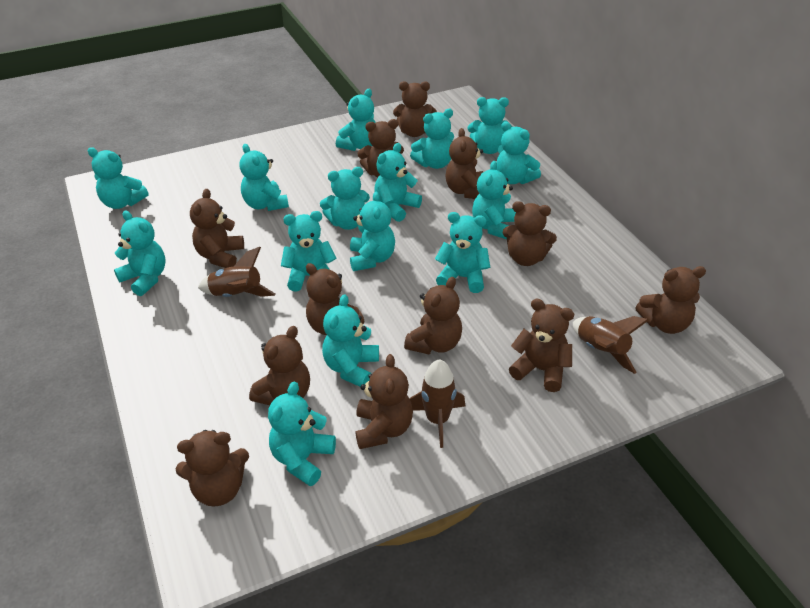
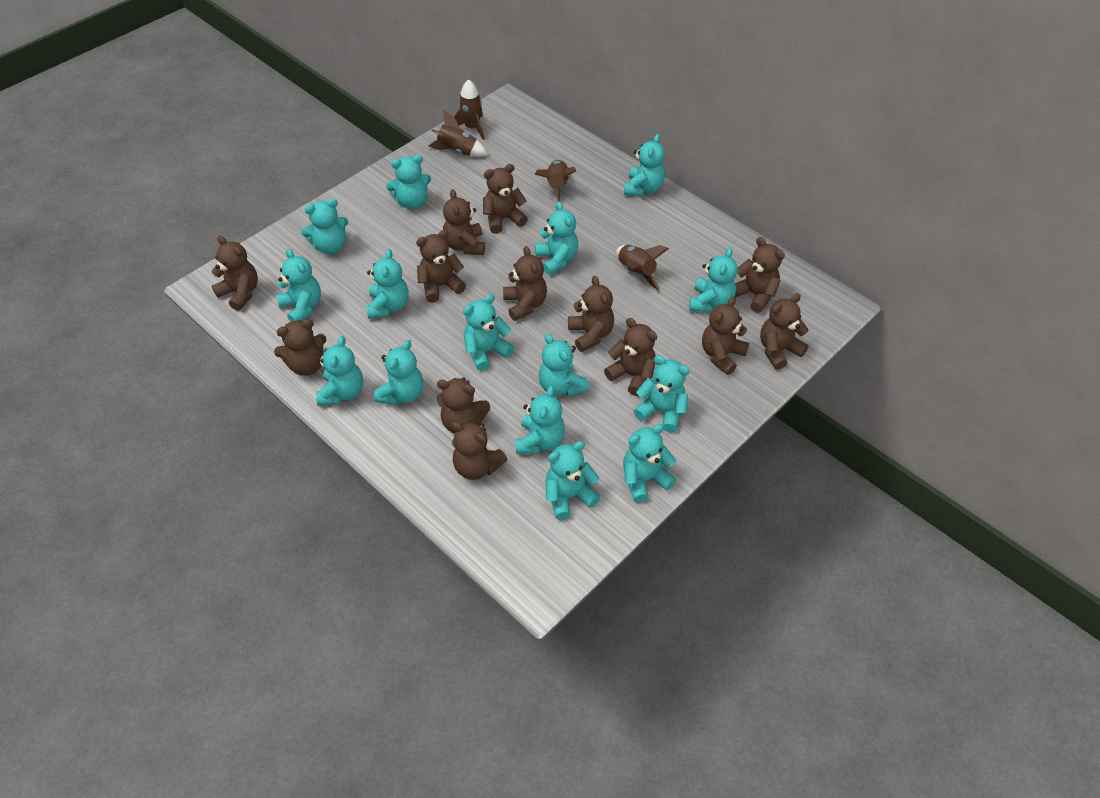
brown rocket: 3 -> 4
brown teddy bear: 12 -> 13

